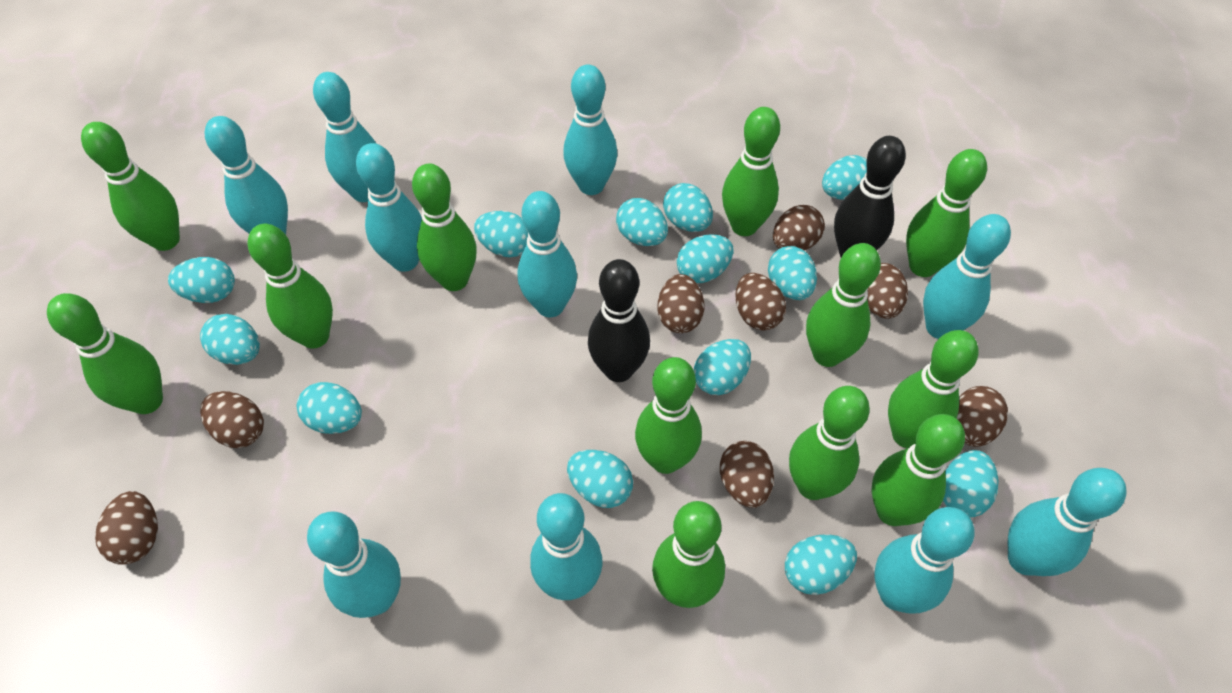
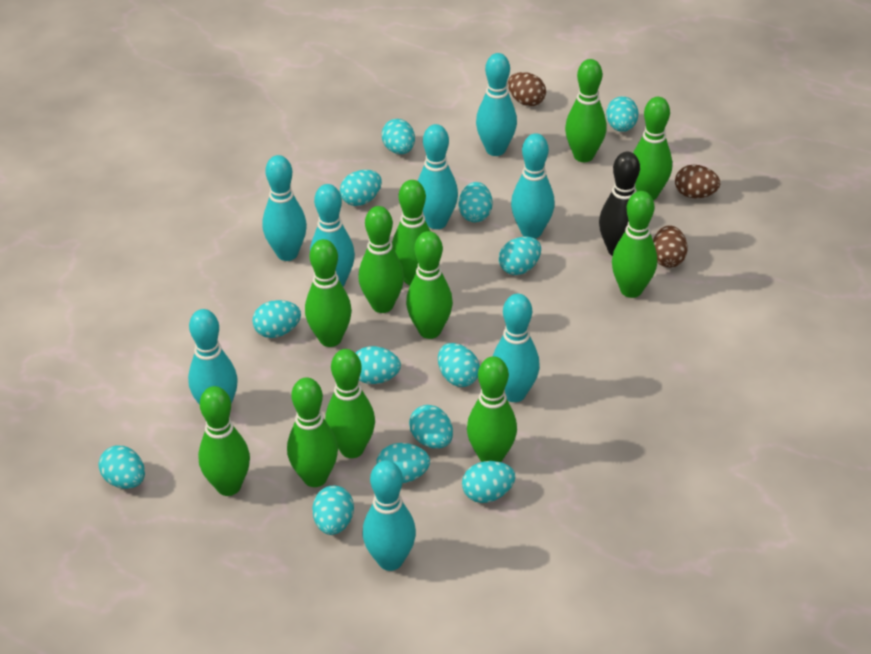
black bowling pin: 2 -> 1
brown egg: 8 -> 3
green bowling pin: 12 -> 11
turquoise bowling pin: 10 -> 8

